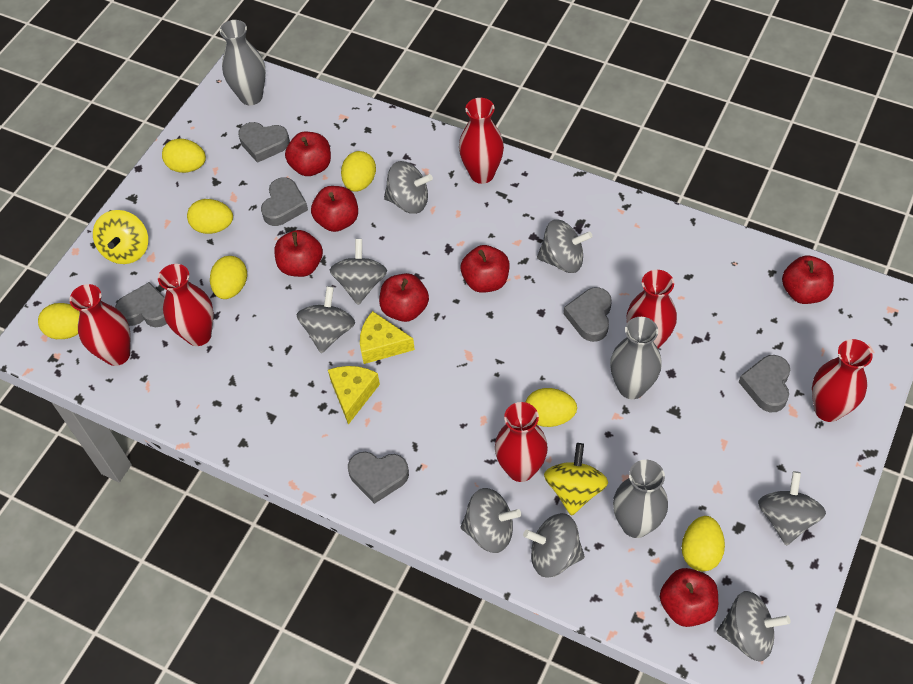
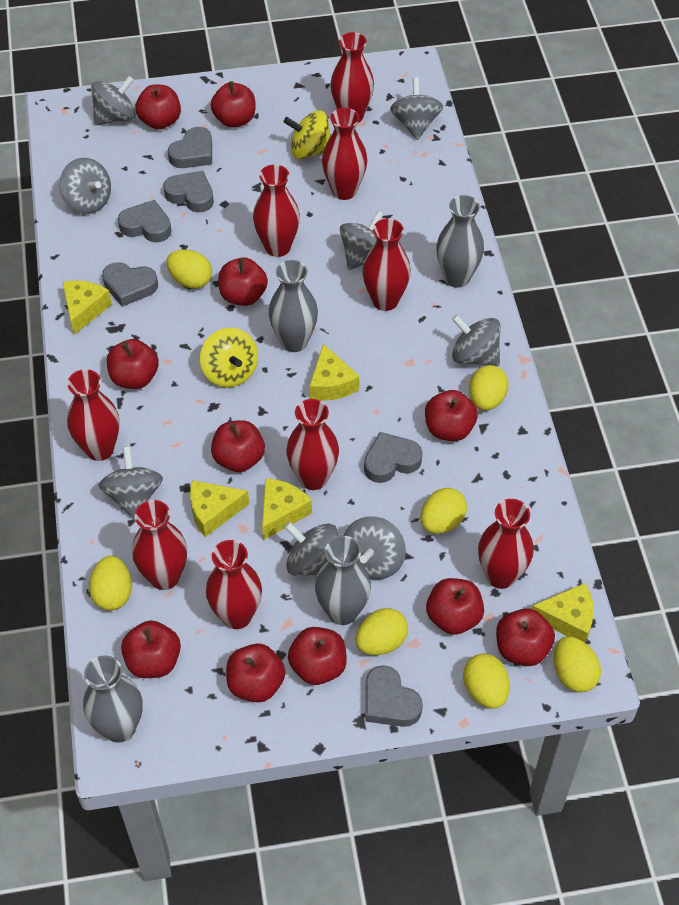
grey vase: 3 -> 4
red apple: 7 -> 11
red vase: 6 -> 9
yellow cheese: 2 -> 5

